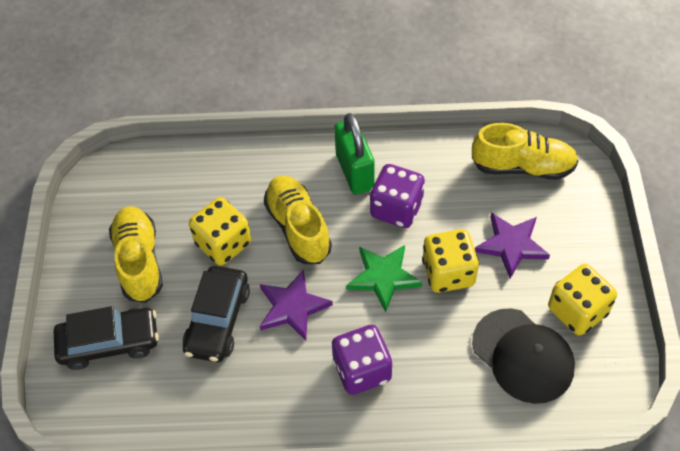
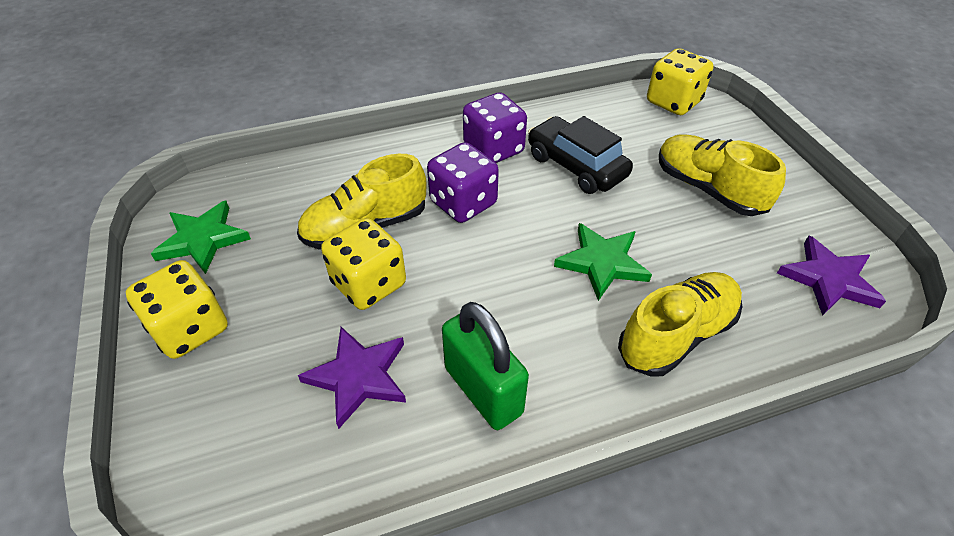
black cap: 1 -> 0
black car: 2 -> 1
green star: 1 -> 2

